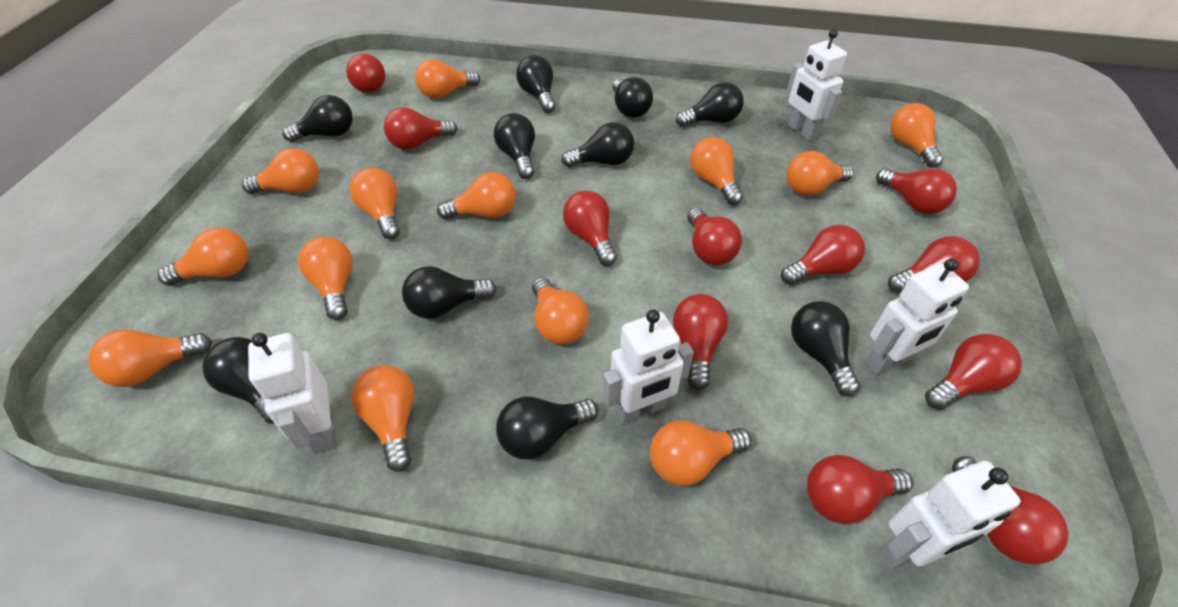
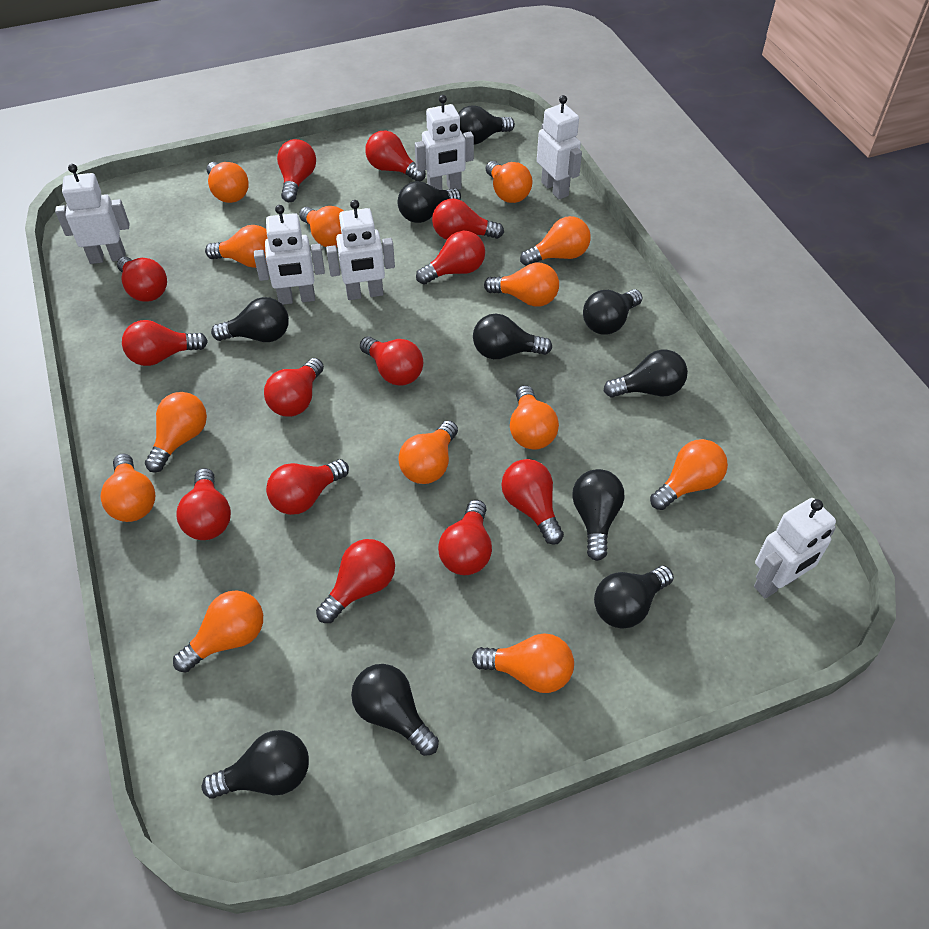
red light bulb: 11 -> 13
white robot: 5 -> 6

